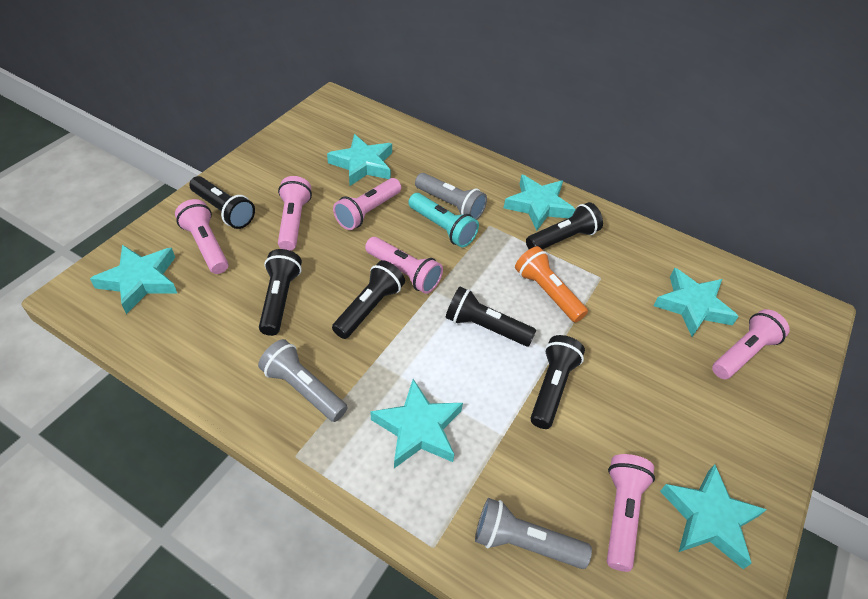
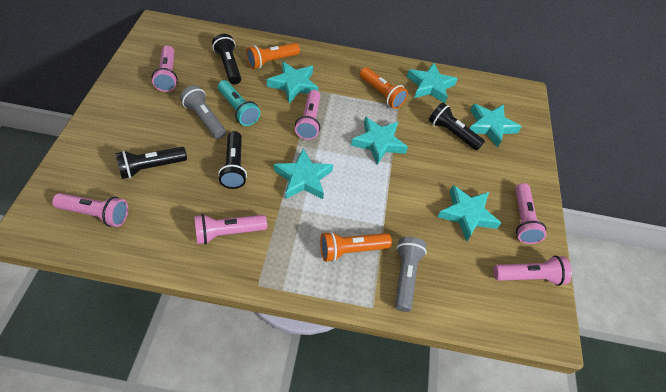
black flashlight: 6 -> 4
grey flashlight: 3 -> 2
orange flashlight: 1 -> 3

